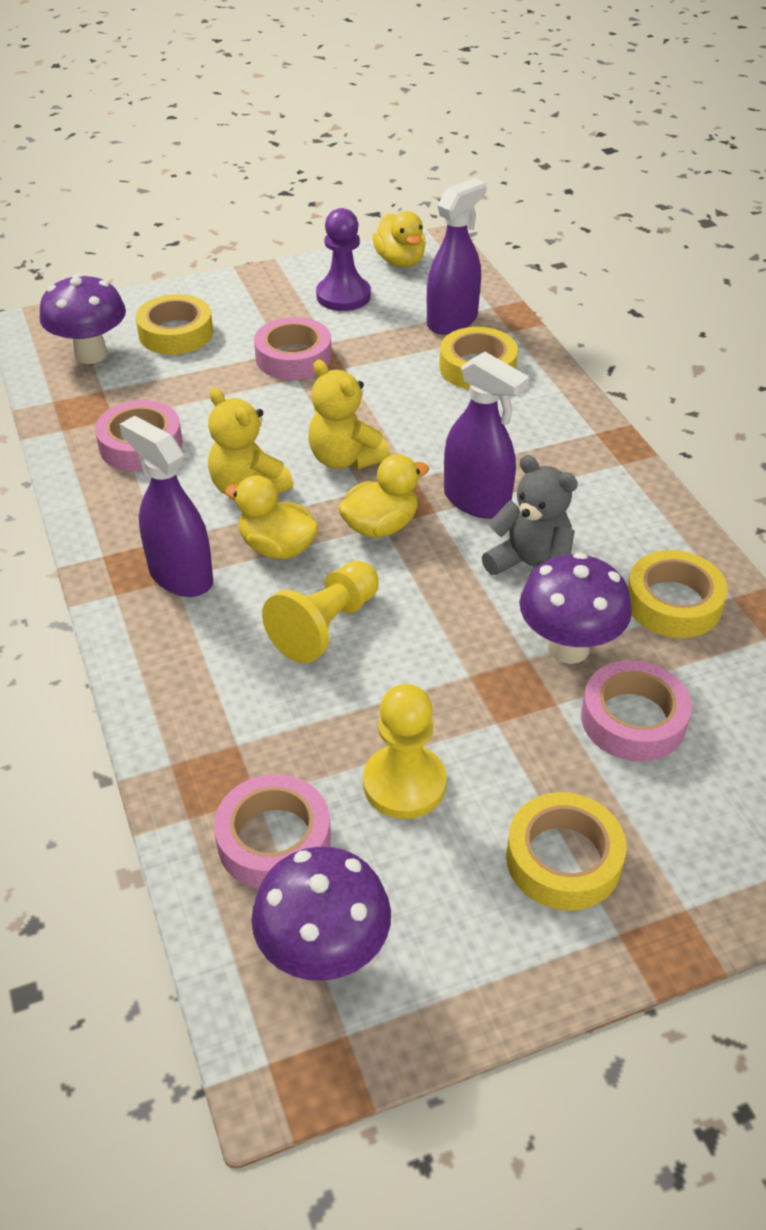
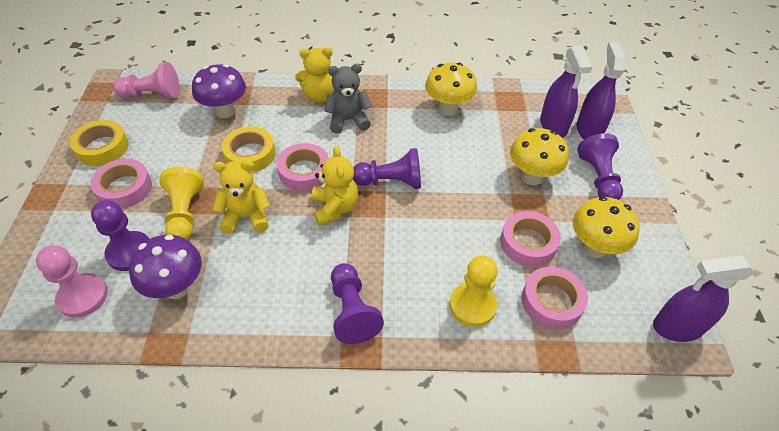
pink pawn: 0 -> 2
purple mushroom: 3 -> 2
purple pawn: 1 -> 4
yellow duck: 3 -> 0
yellow mushroom: 0 -> 3
yellow tape: 4 -> 2
yellow teddy bear: 2 -> 3

